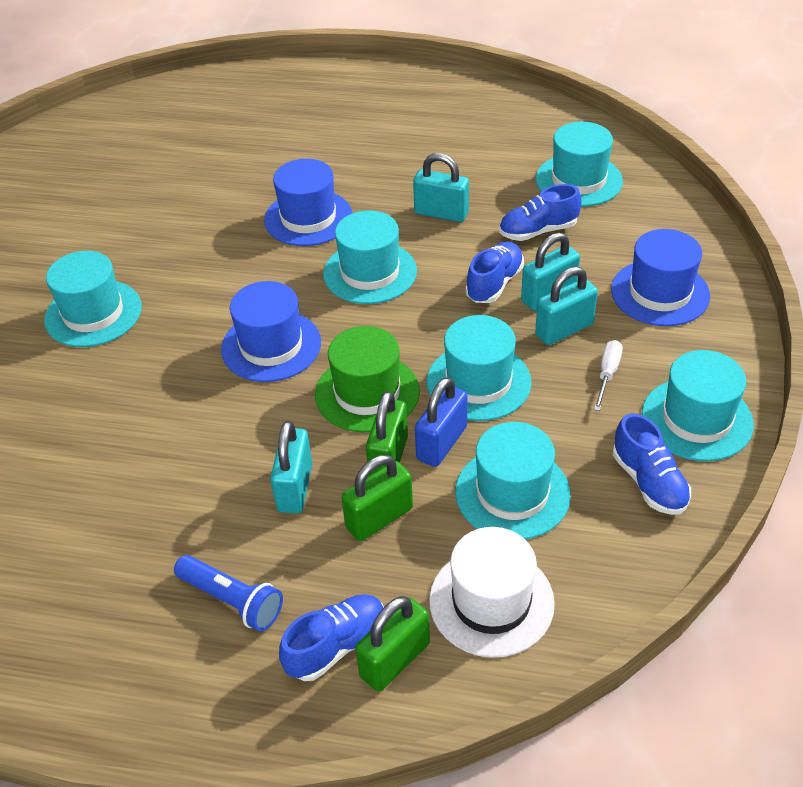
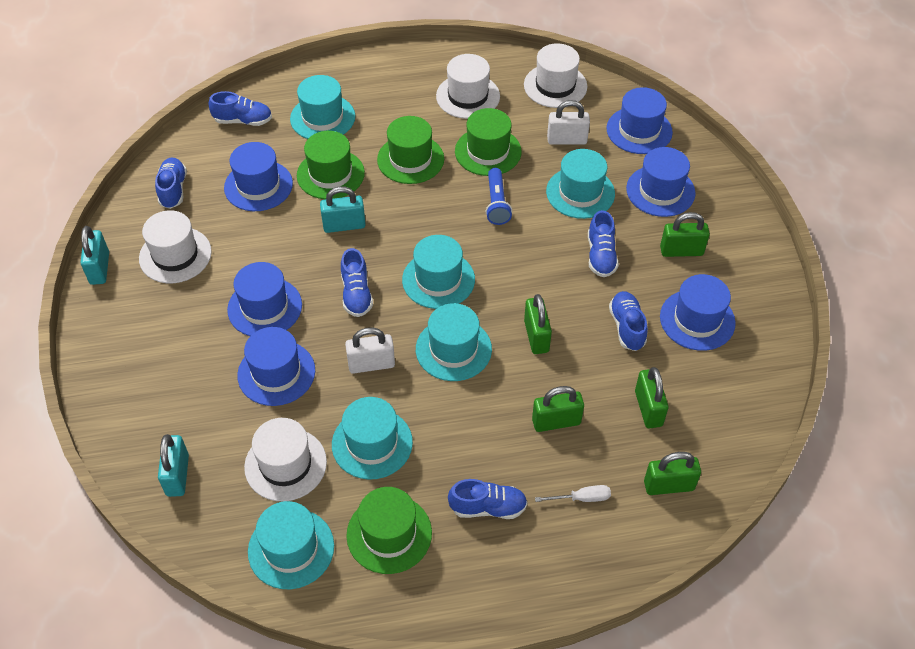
blue hat: 3 -> 6
blue padlock: 1 -> 0
blue shoe: 4 -> 6
green hat: 1 -> 4
green padlock: 3 -> 5
turquoise padlock: 4 -> 3
white hat: 1 -> 4
white padlock: 0 -> 2

